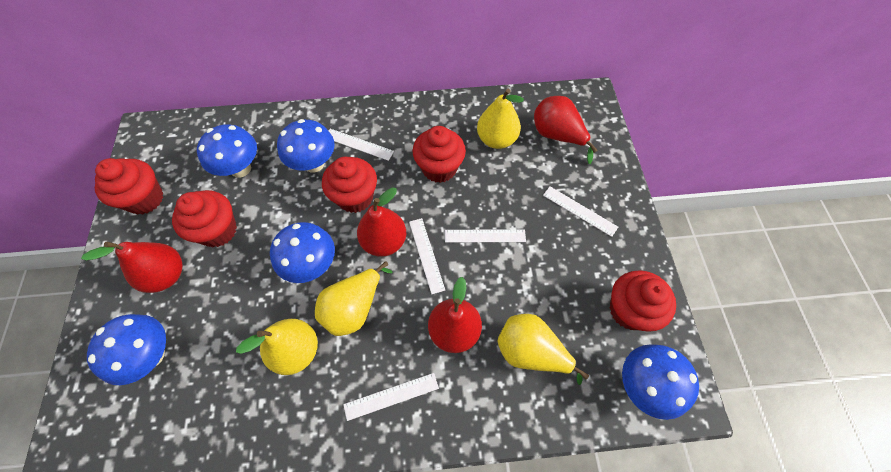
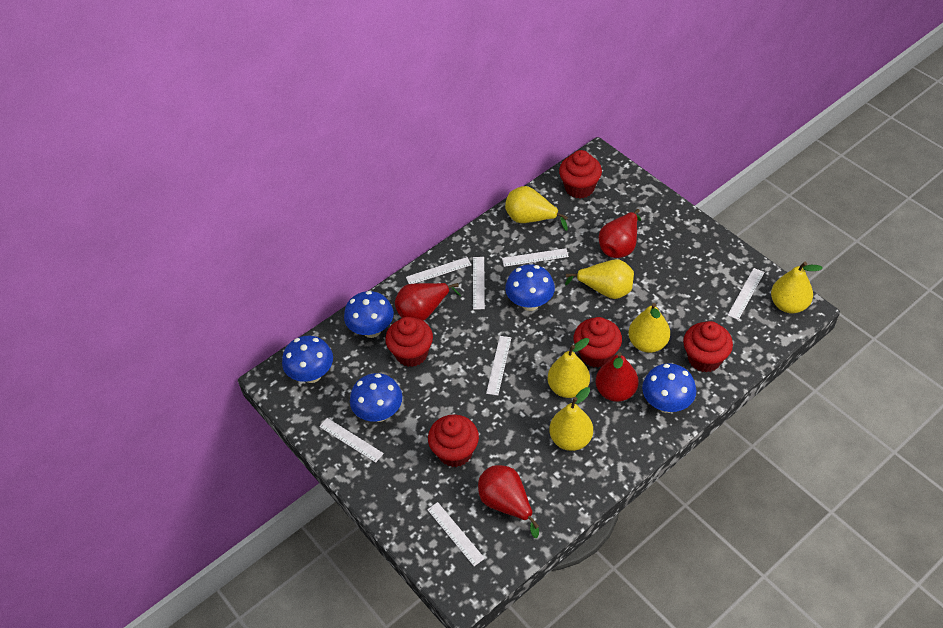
white ruler: 5 -> 7
yellow pear: 4 -> 6

